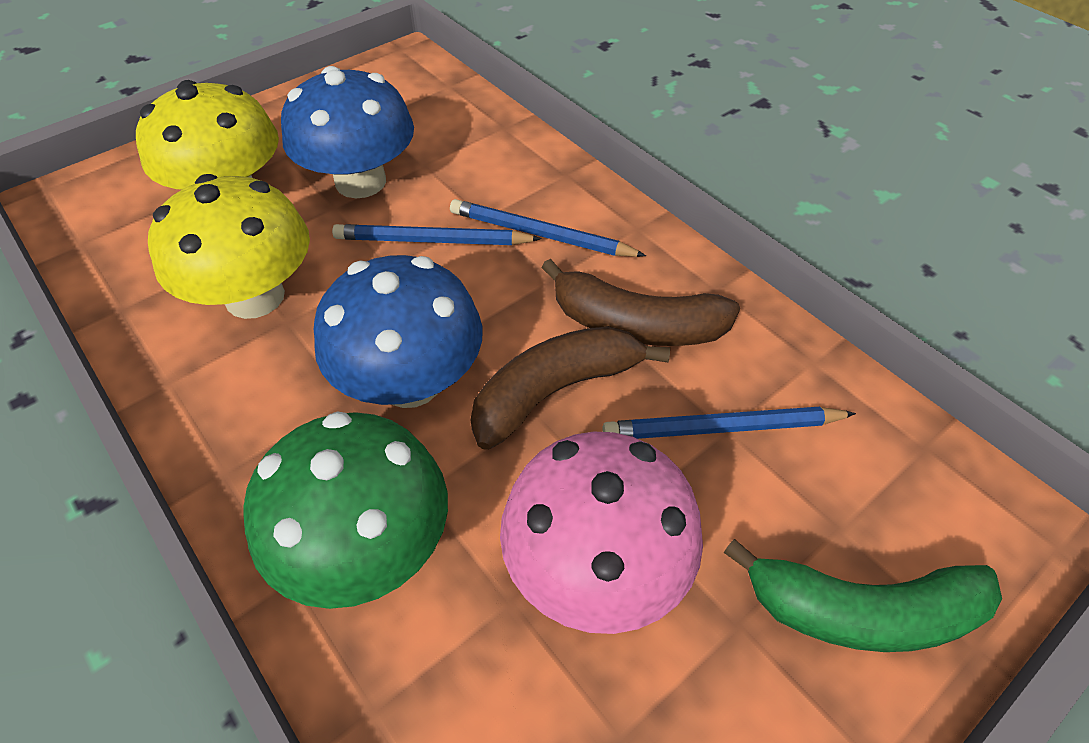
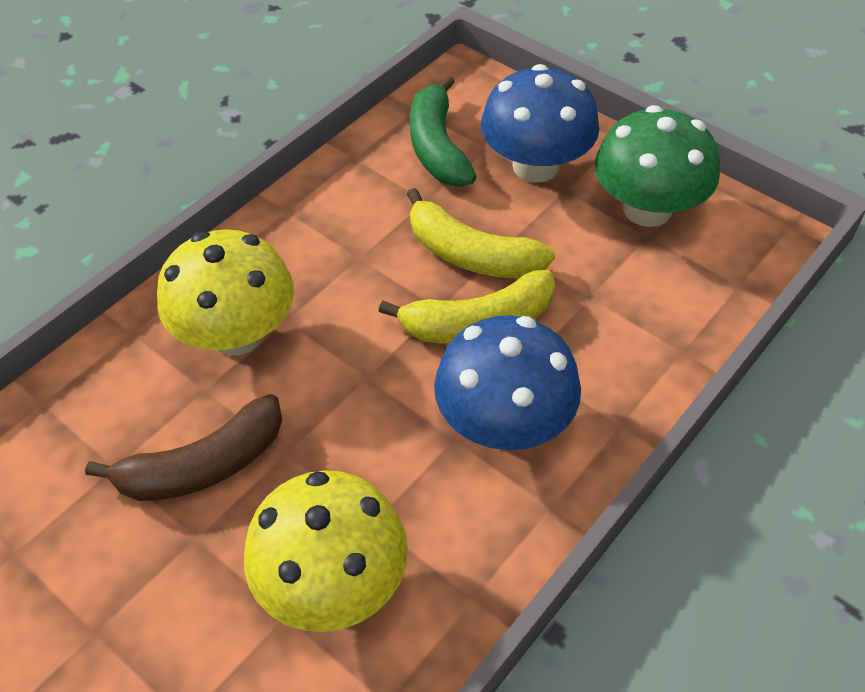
blue pencil: 3 -> 0
brown banana: 2 -> 1
pink mushroom: 1 -> 0
yellow banana: 0 -> 2

